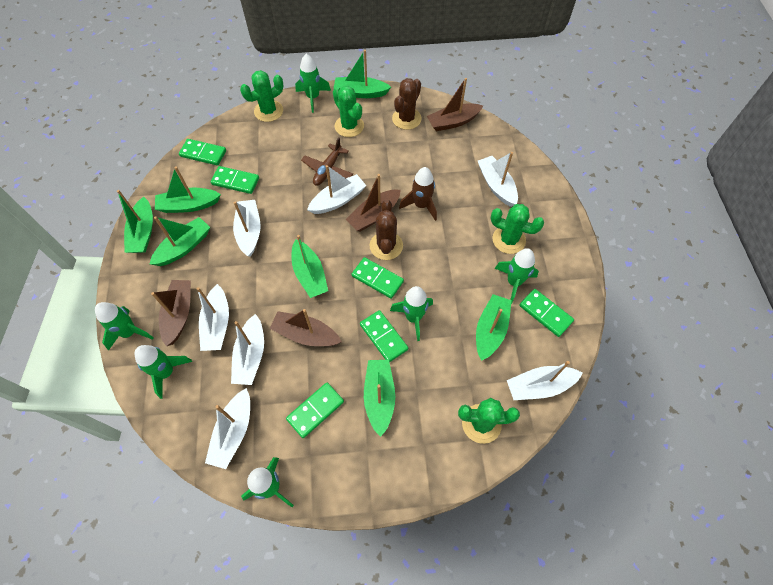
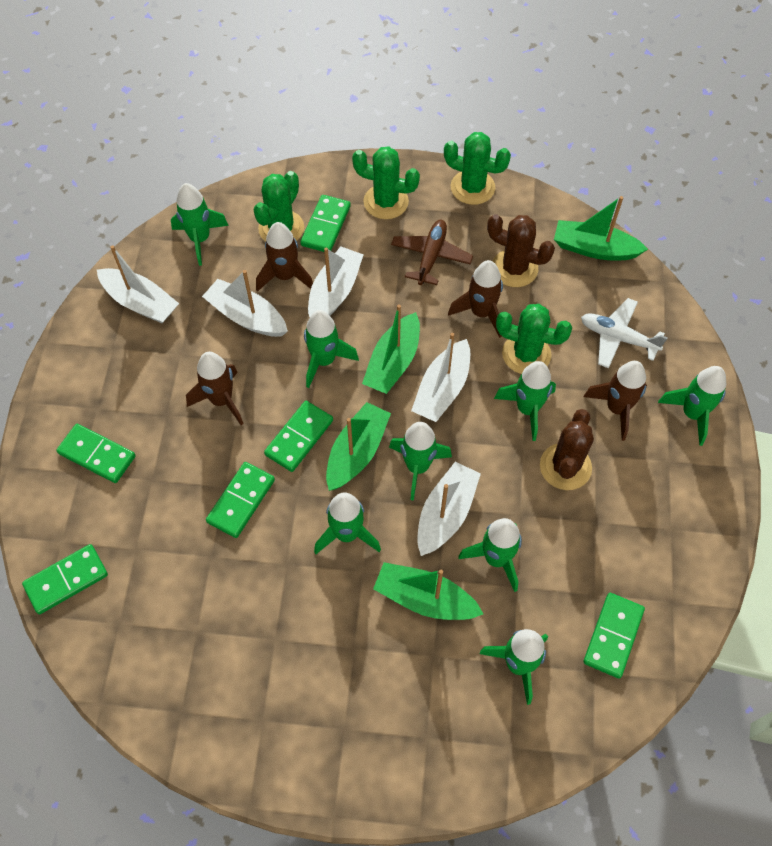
brown boat: 4 -> 0
brown rocket: 1 -> 4
green boat: 7 -> 4
green rocket: 6 -> 8
white boat: 7 -> 5
white plane: 0 -> 1

